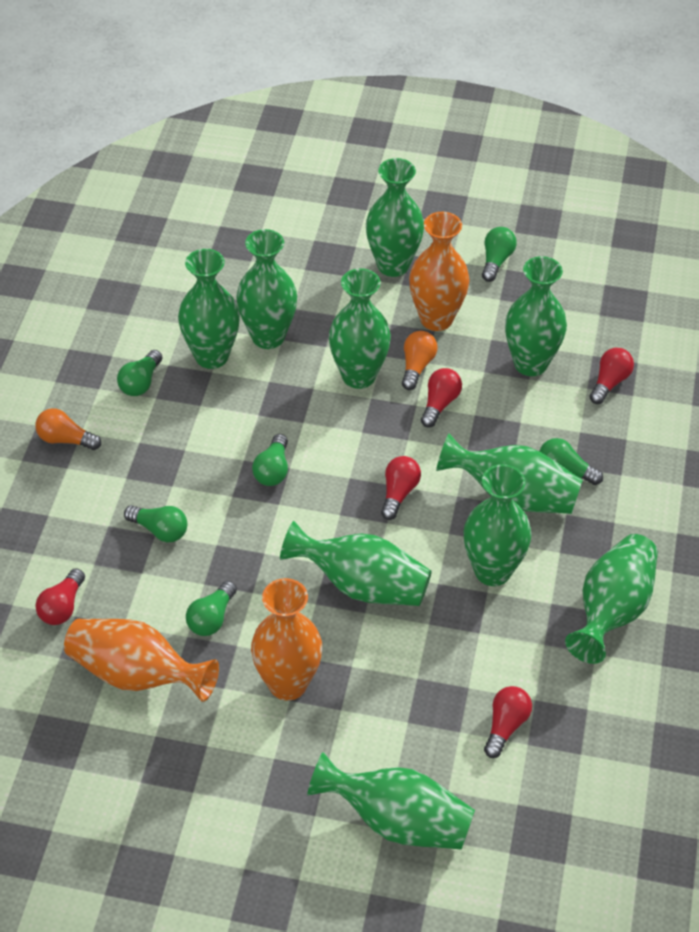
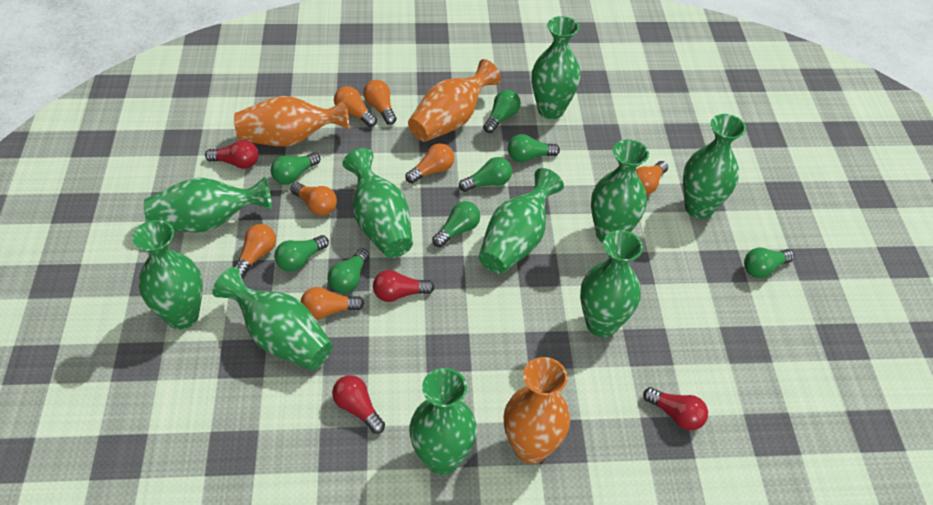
green light bulb: 6 -> 8
orange light bulb: 2 -> 7
red light bulb: 5 -> 4

